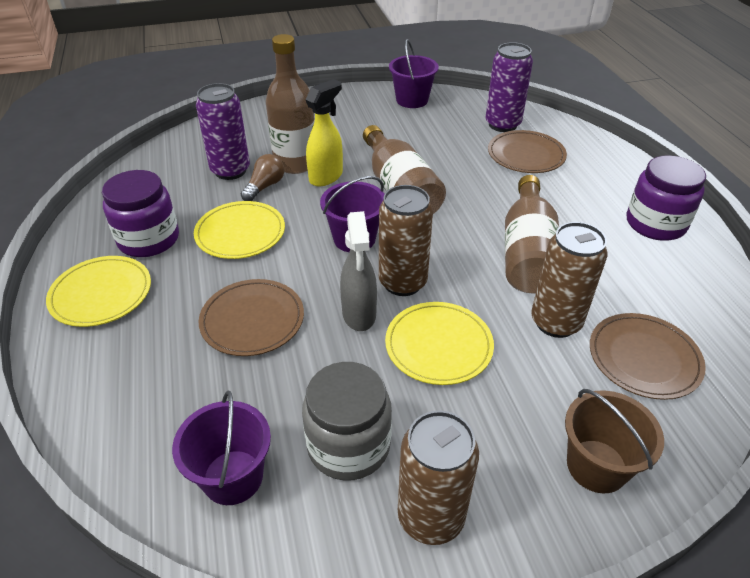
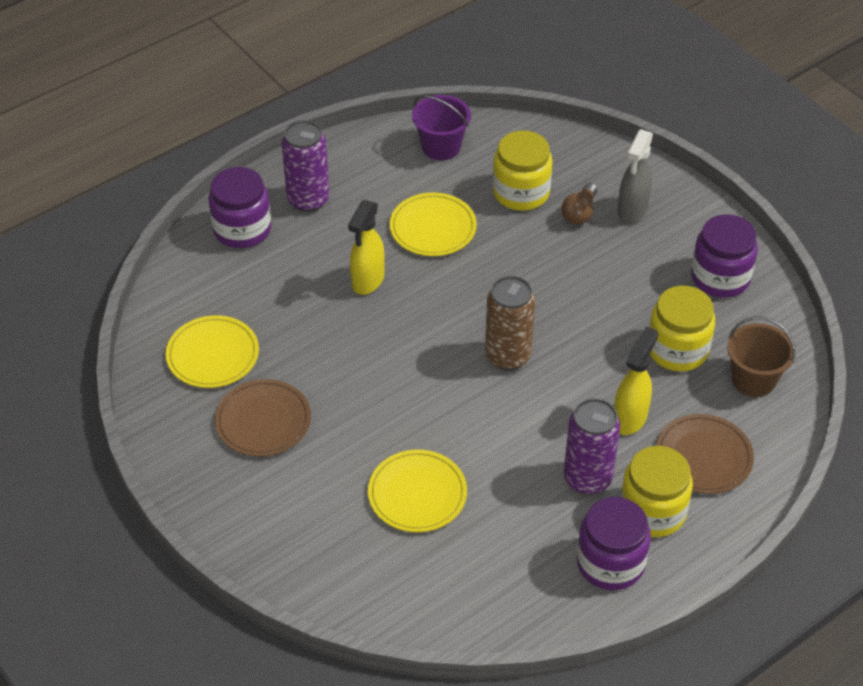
brown bottle: 3 -> 0
brown can: 3 -> 1
brown plate: 3 -> 2
grey jar: 1 -> 0
purple bucket: 3 -> 1
purple jar: 2 -> 3
yellow jar: 0 -> 3
yellow spray bottle: 1 -> 2

